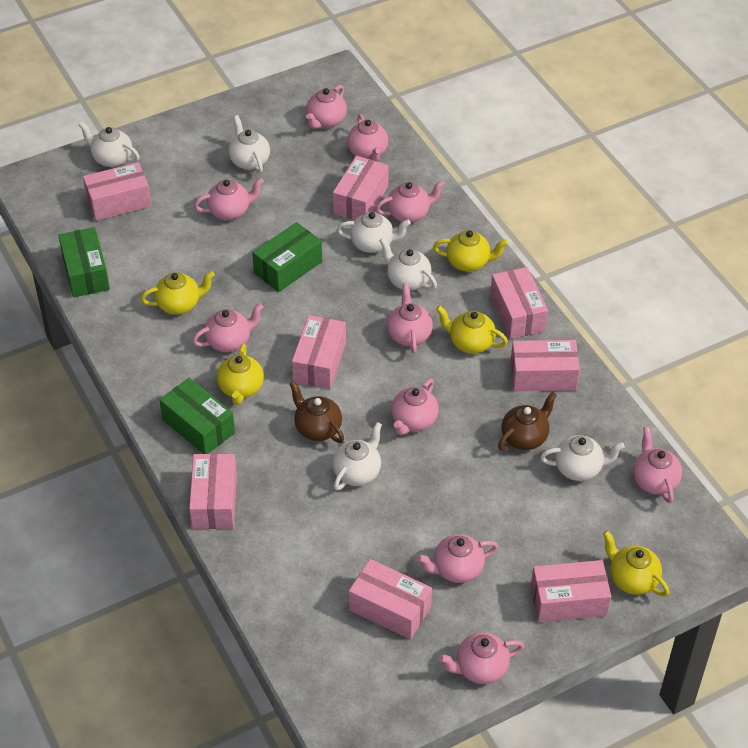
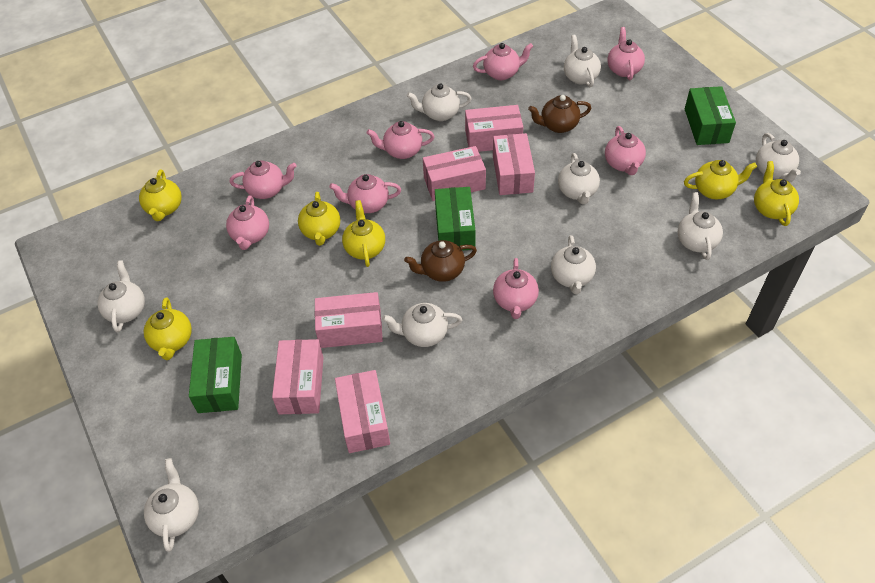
pink box: 8 -> 6
pink teapot: 10 -> 8
white teapot: 6 -> 9
yellow teapot: 5 -> 6

